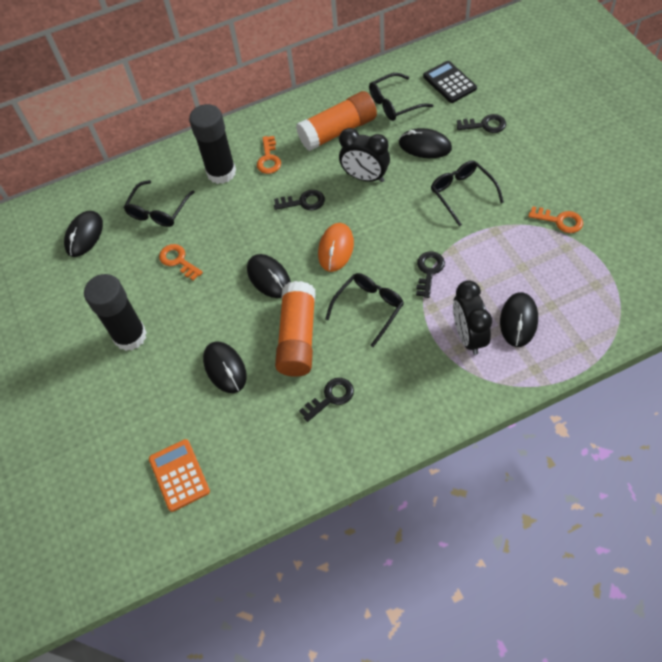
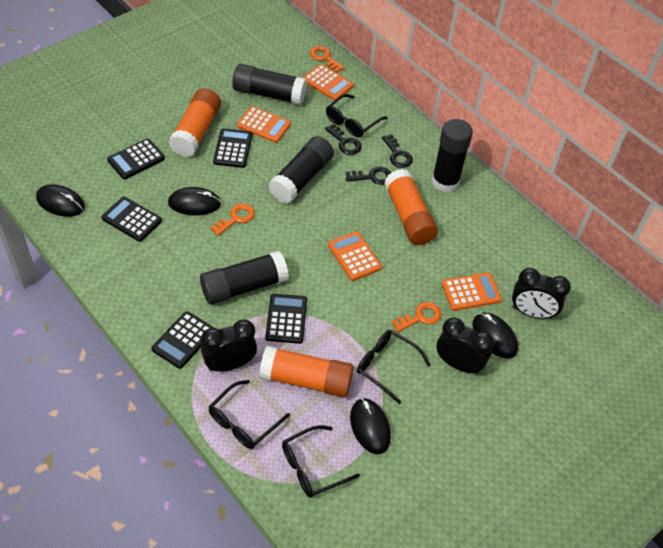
black calculator: 1 -> 5
black clock: 2 -> 3
black glue stick: 2 -> 4
black key: 4 -> 3
black mouse: 5 -> 4
orange calculator: 1 -> 4
orange glue stick: 2 -> 3
orange mouse: 1 -> 0

